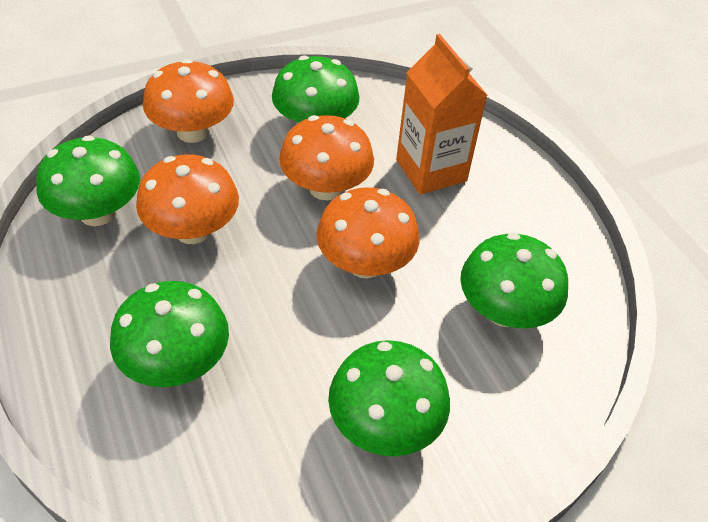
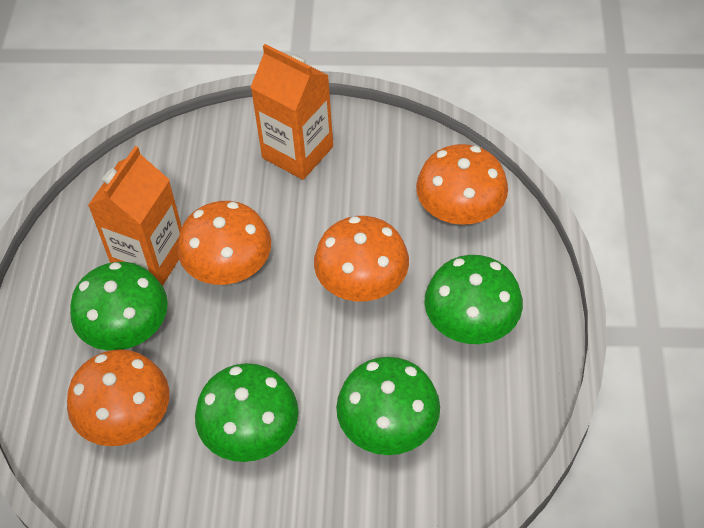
green mushroom: 5 -> 4
orange carton: 1 -> 2

